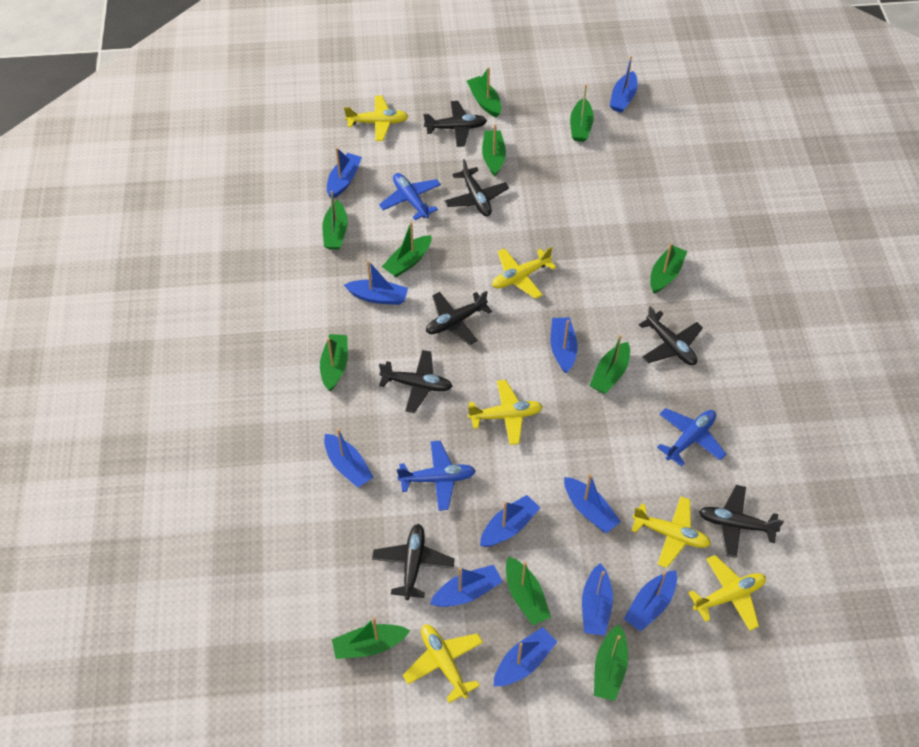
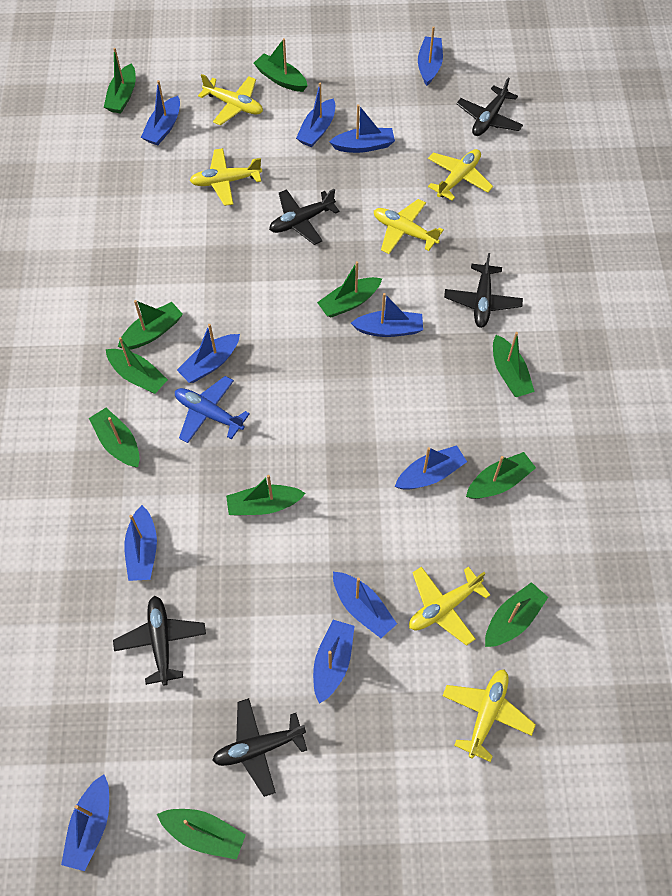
black plane: 7 -> 5
blue plane: 3 -> 1

